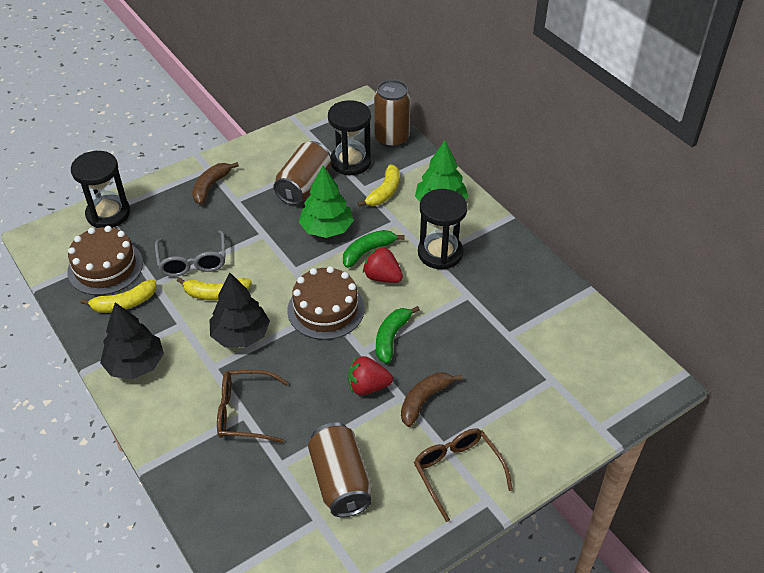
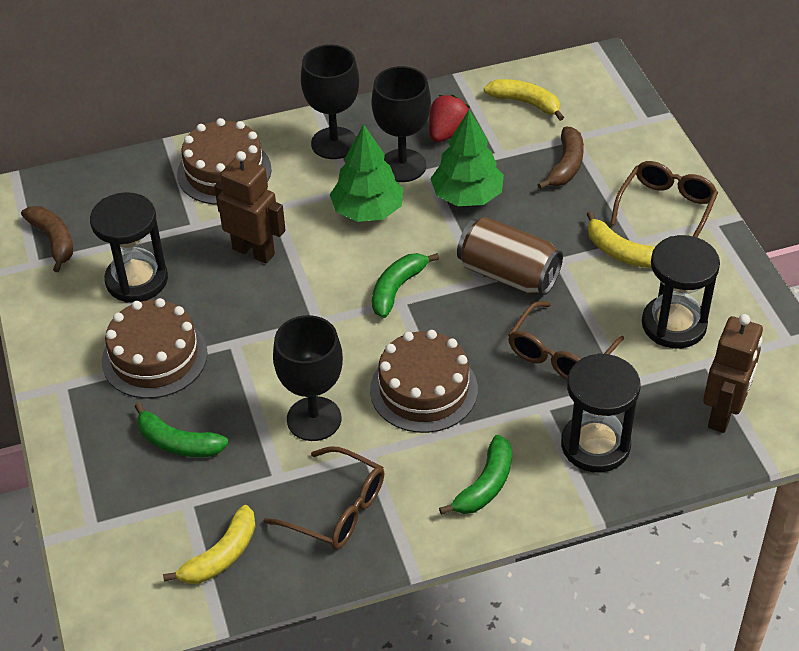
black goblet: 0 -> 3
black tree: 2 -> 0
brown cake: 2 -> 3
brown can: 3 -> 1
brown glasses: 2 -> 3
brown robot: 0 -> 2
green banana: 2 -> 3
grey glasses: 1 -> 0
red strawberry: 2 -> 1

